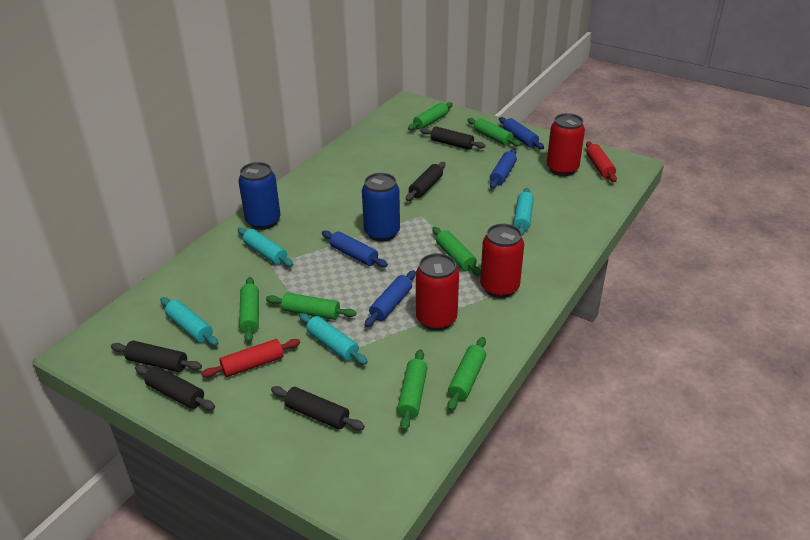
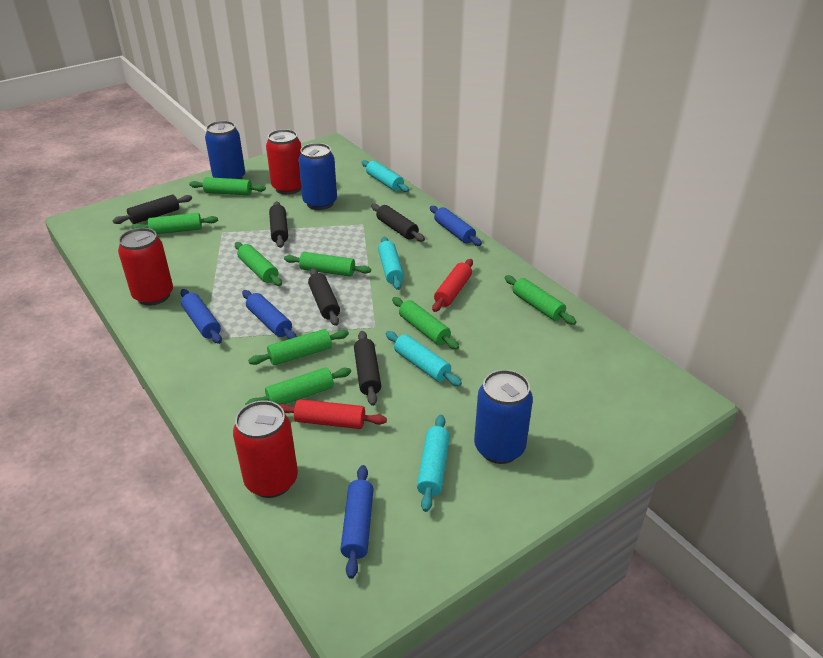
blue can: 2 -> 3
green rolling pin: 7 -> 8

